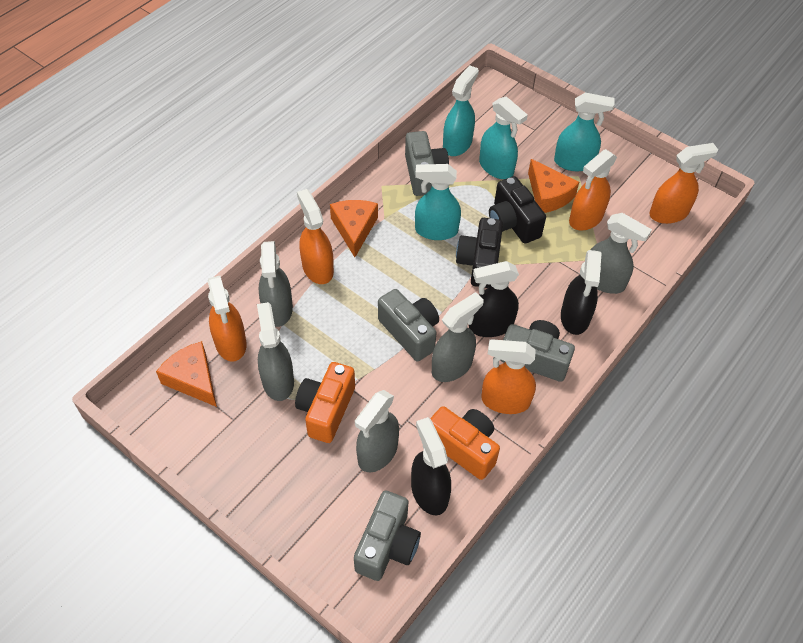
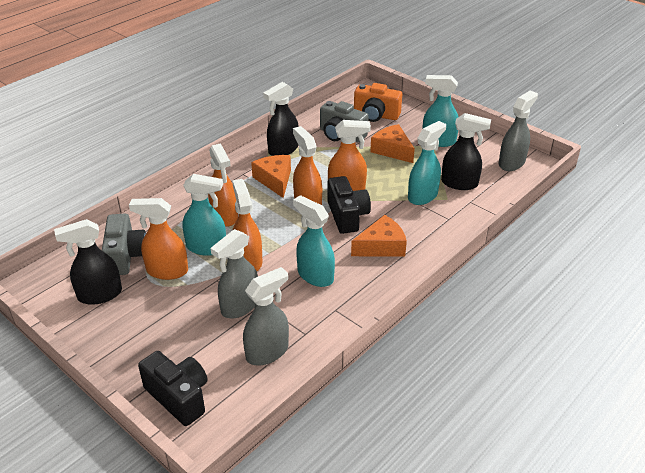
grey camera: 4 -> 2
grey spray bottle: 5 -> 3
orange camera: 2 -> 1

